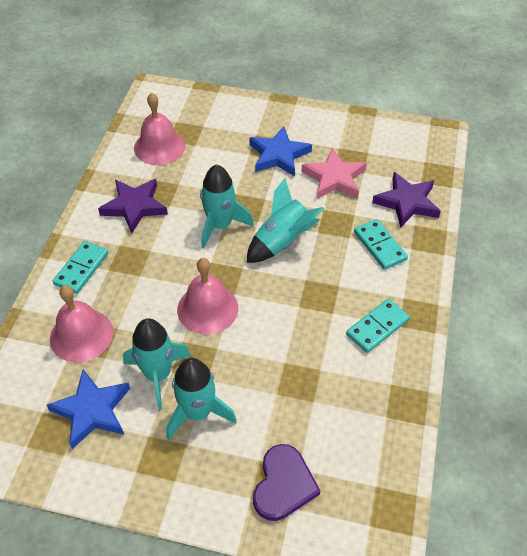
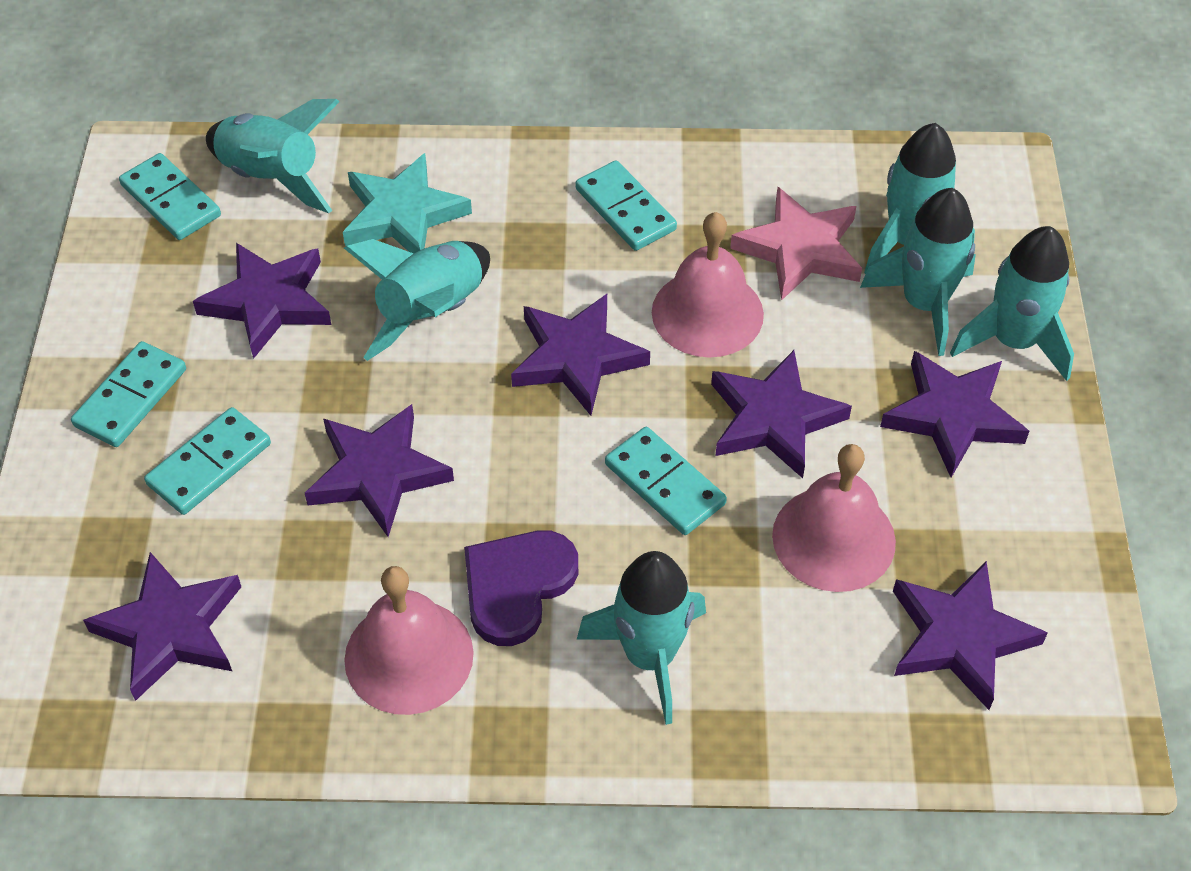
blue star: 2 -> 0
purple star: 2 -> 7
turquoise domino: 3 -> 5
turquoise rocket: 4 -> 6
turquoise star: 0 -> 1

